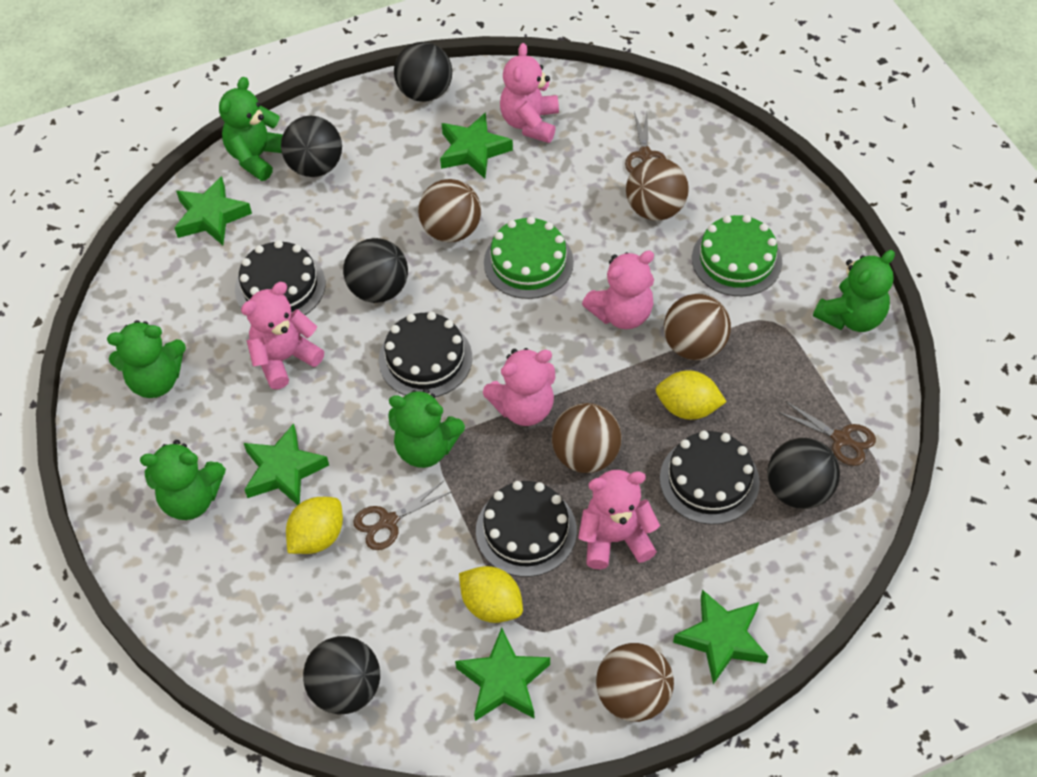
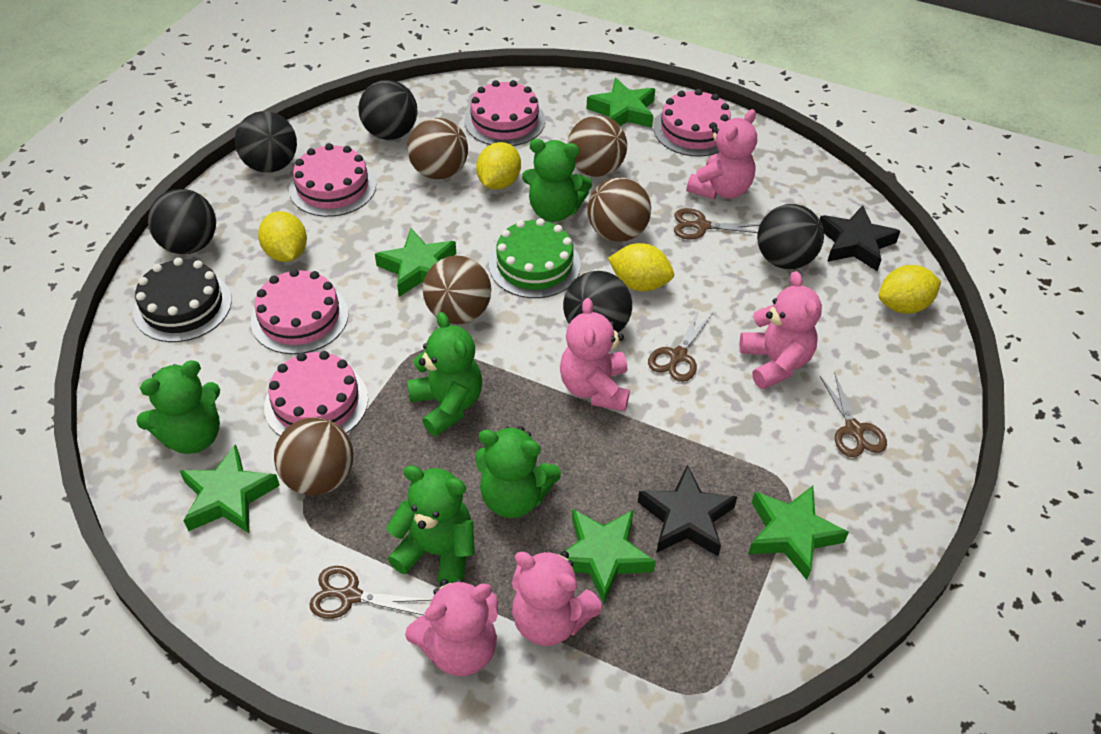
black cake: 4 -> 1
black star: 0 -> 2
brown scissors: 3 -> 4
green cake: 2 -> 1
pink cake: 0 -> 5
yellow lemon: 3 -> 4

